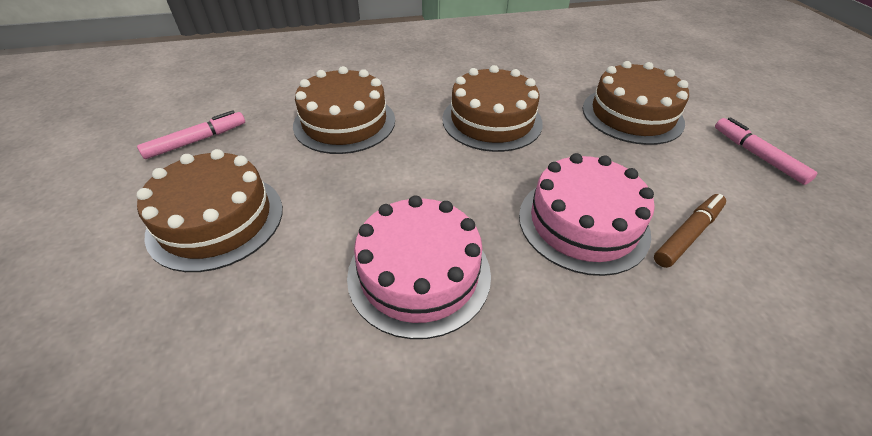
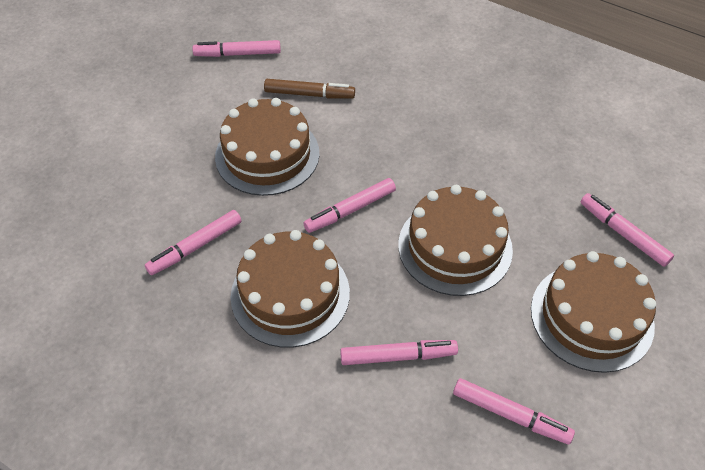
pink cake: 2 -> 0
pink marker: 2 -> 6

